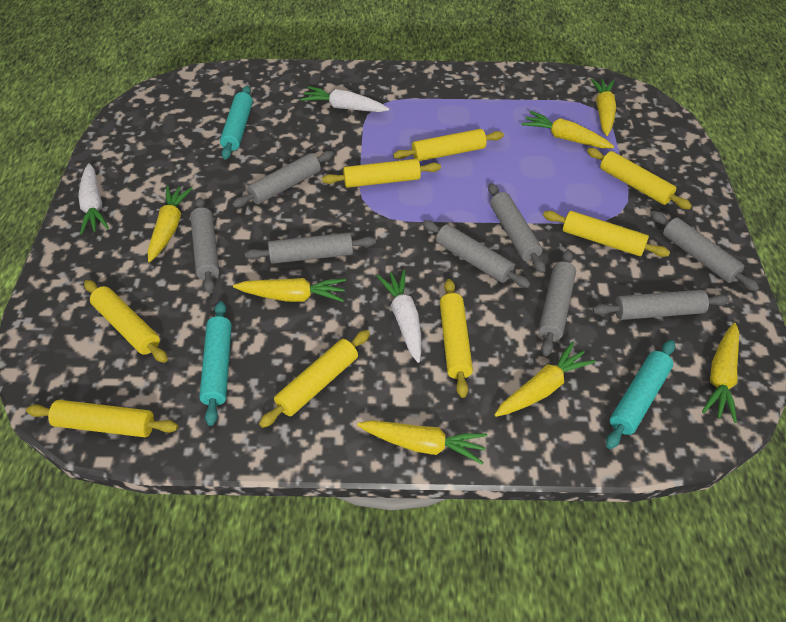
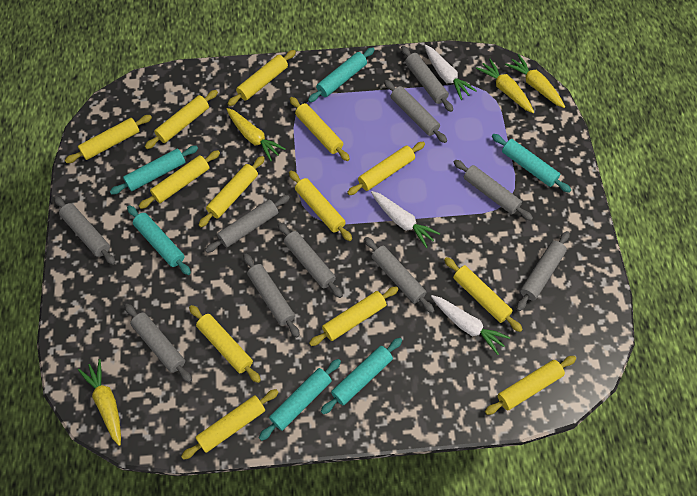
grey rolling pin: 8 -> 10
turquoise rolling pin: 3 -> 6
yellow carrot: 7 -> 4
yellow rolling pin: 8 -> 13

